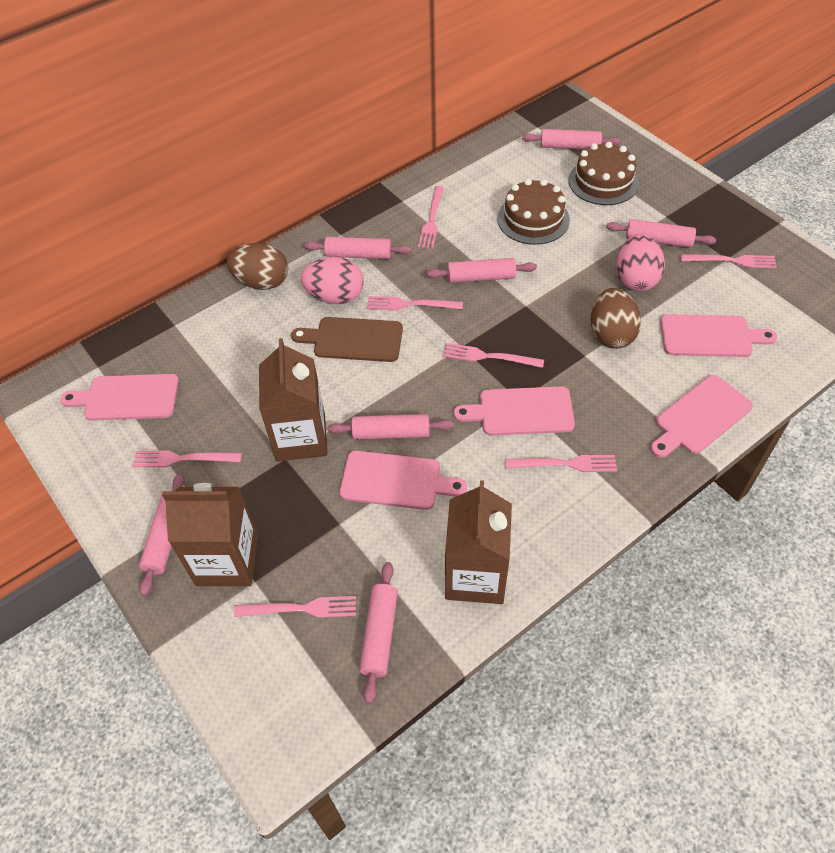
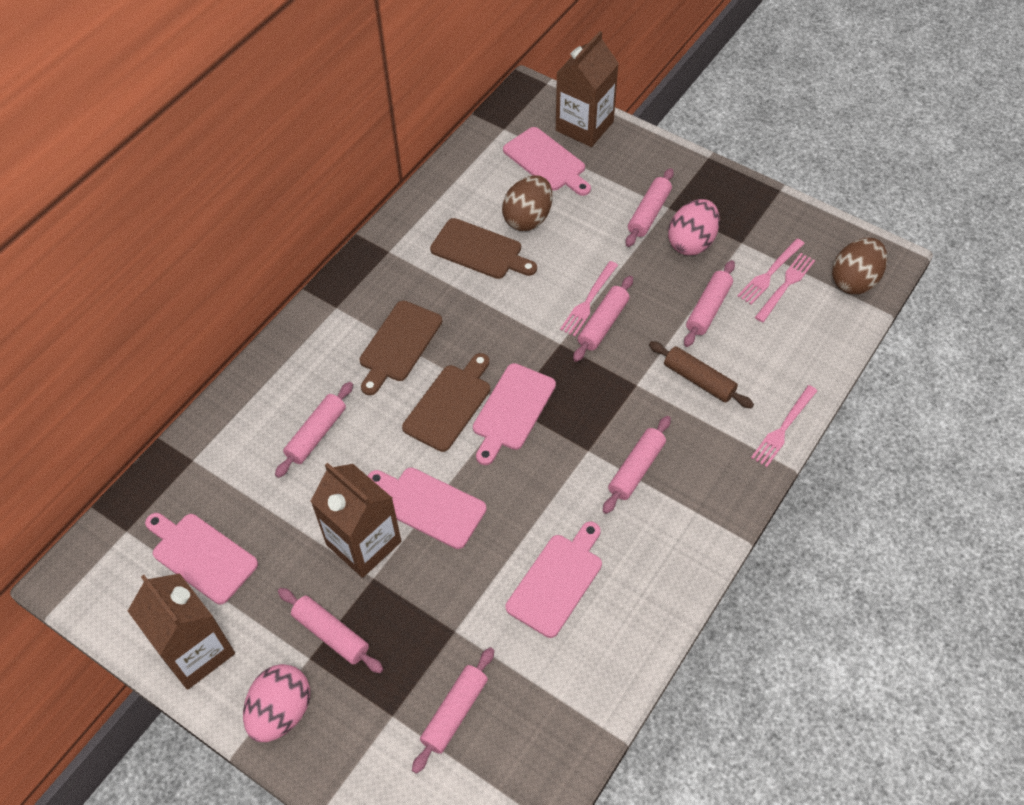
brown cake: 2 -> 0
brown cutting board: 1 -> 3
brown rolling pin: 0 -> 1
pink fork: 7 -> 4

